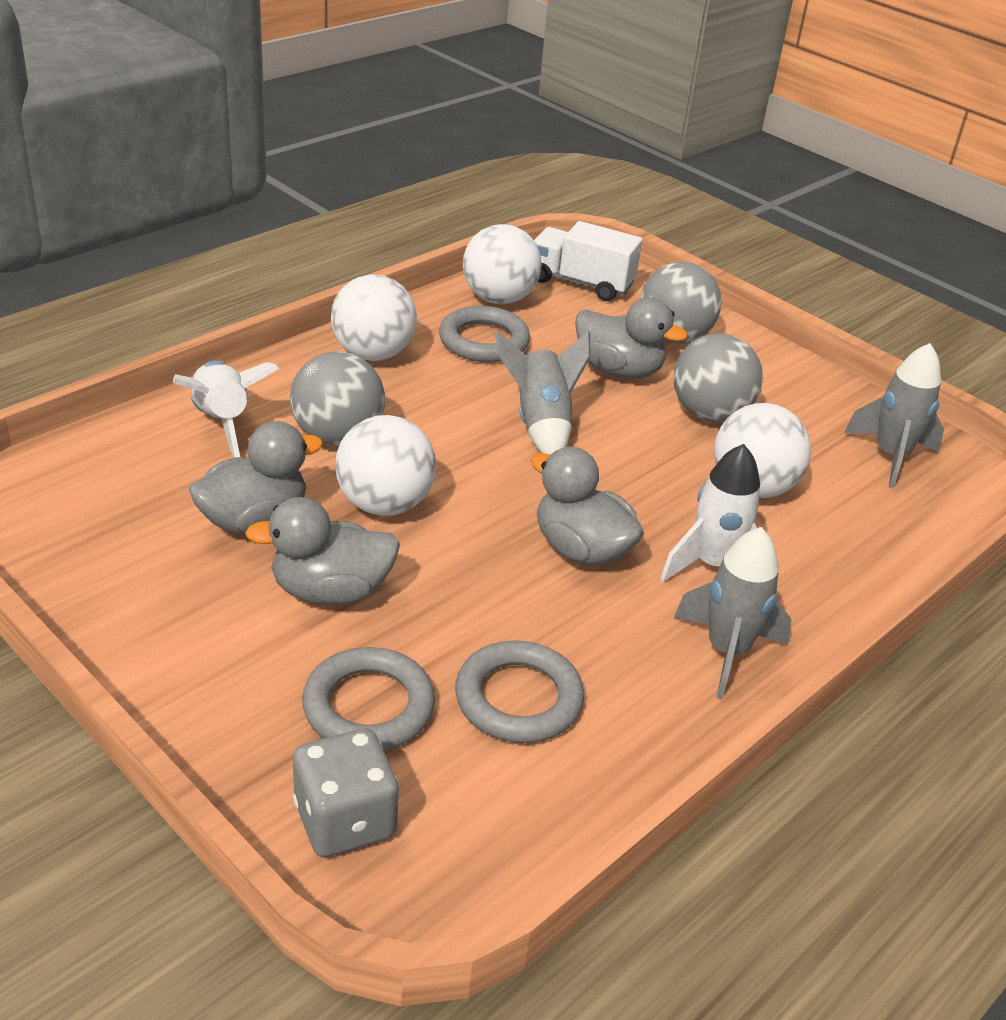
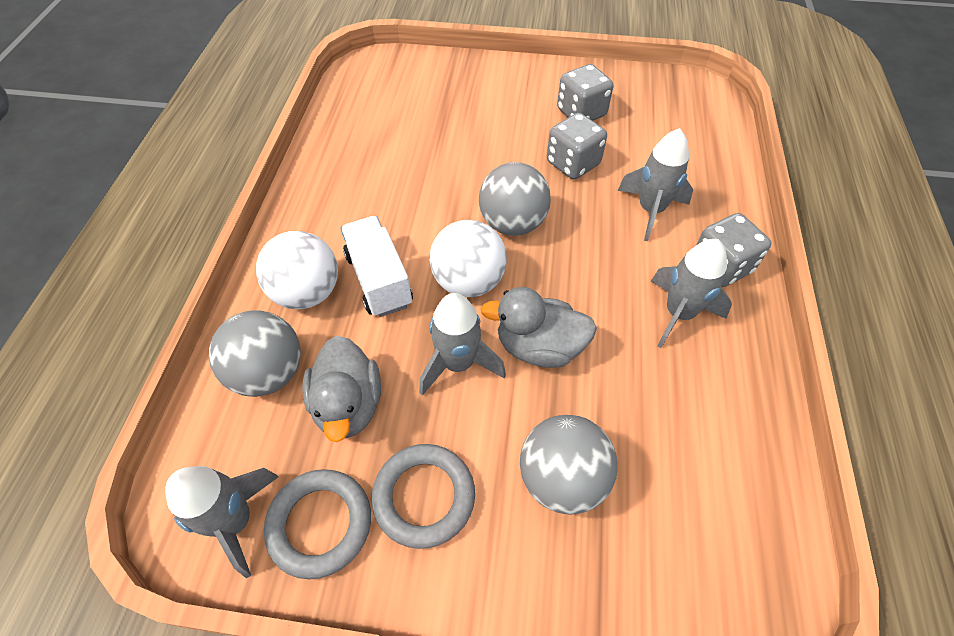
grey dice: 1 -> 3
grey duck: 4 -> 2
grey ring: 3 -> 2
grey rocket: 3 -> 4
white ball: 4 -> 2
white rocket: 2 -> 0

